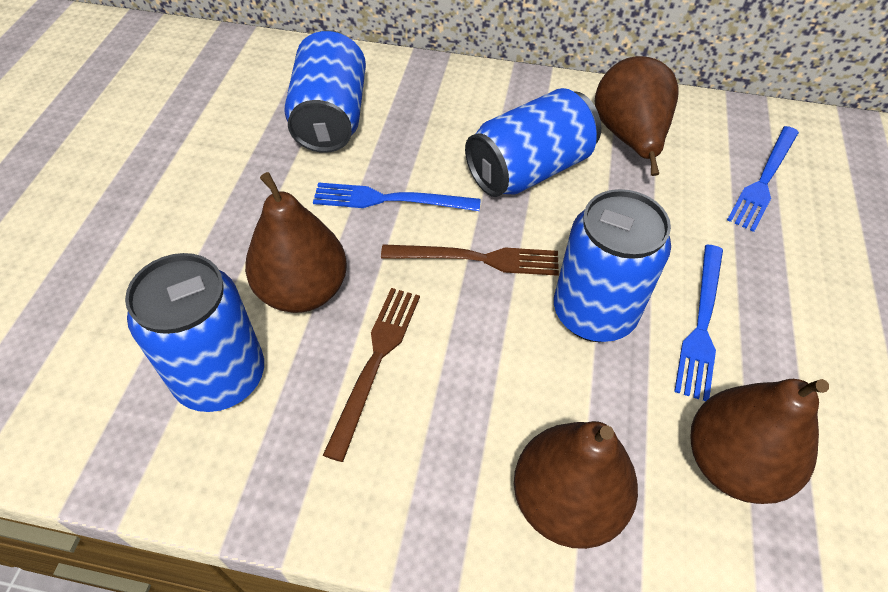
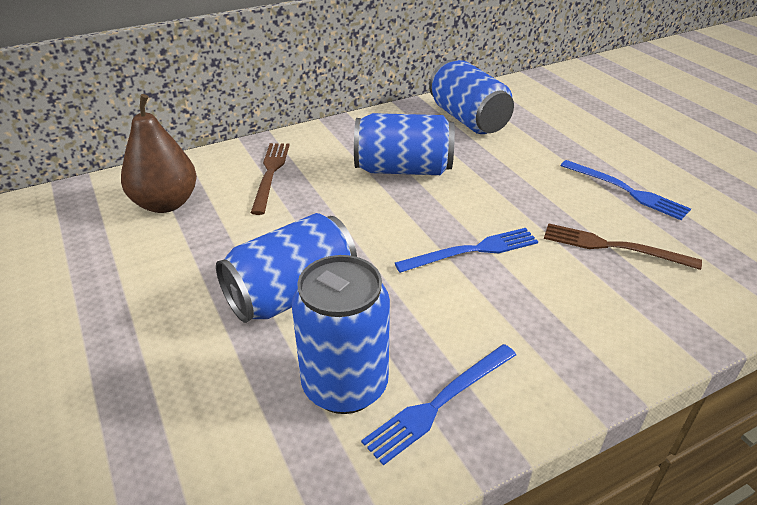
brown pear: 4 -> 1

